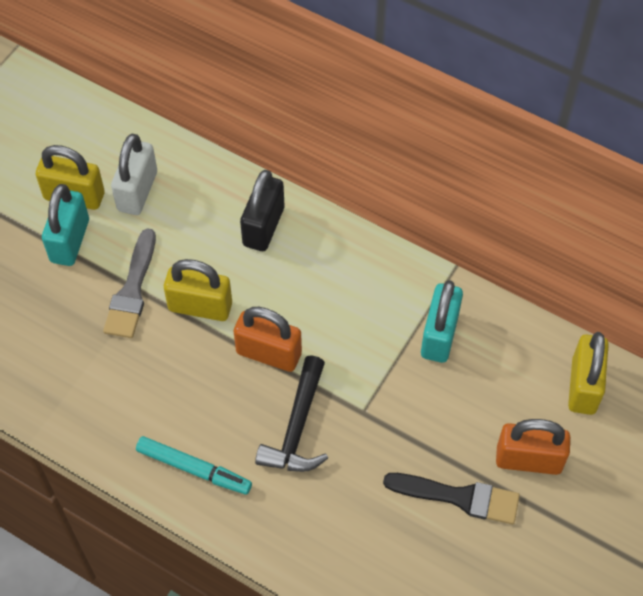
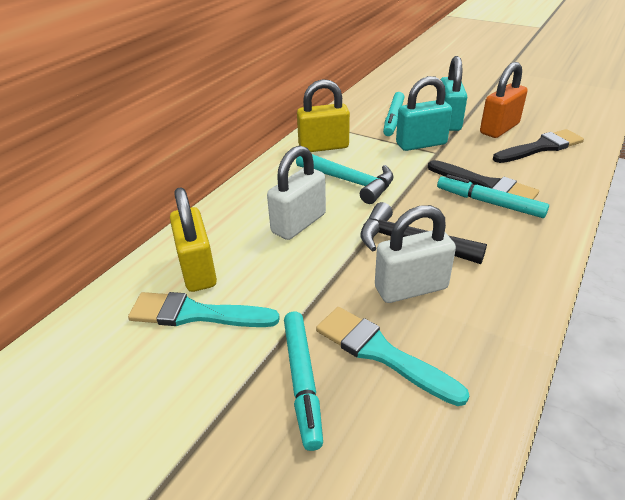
black brush: 1 -> 2
black padlock: 1 -> 0
grey brush: 1 -> 0
orange padlock: 2 -> 1
turquoise brush: 0 -> 2
turquoise hammer: 0 -> 1
turquoise marker: 1 -> 3
white padlock: 1 -> 2
yellow padlock: 3 -> 2

